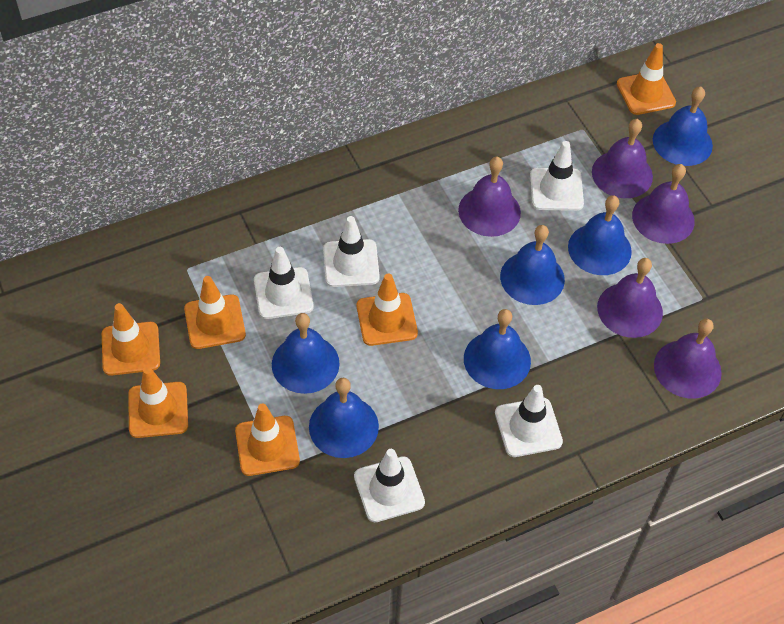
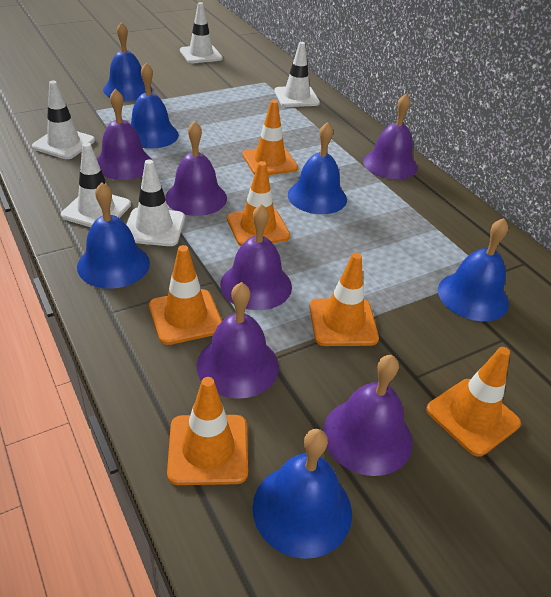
purple bell: 5 -> 6

